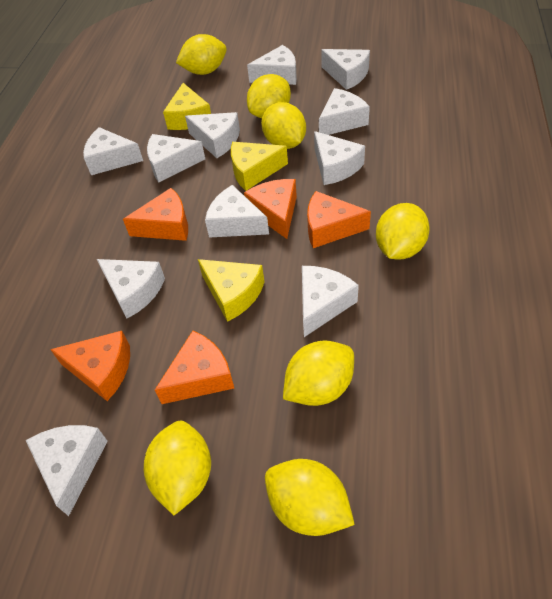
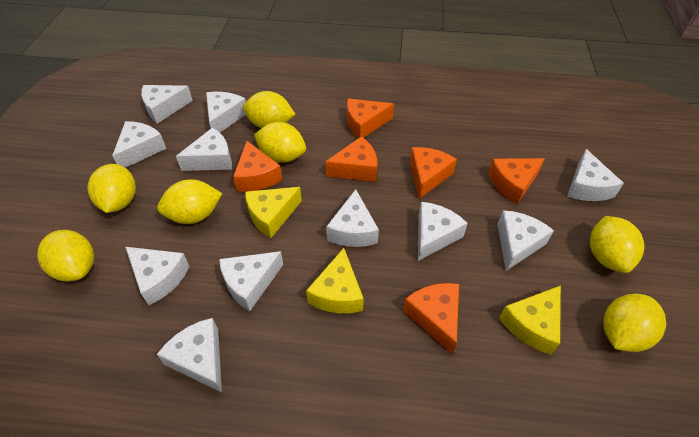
orange cheese: 5 -> 6

